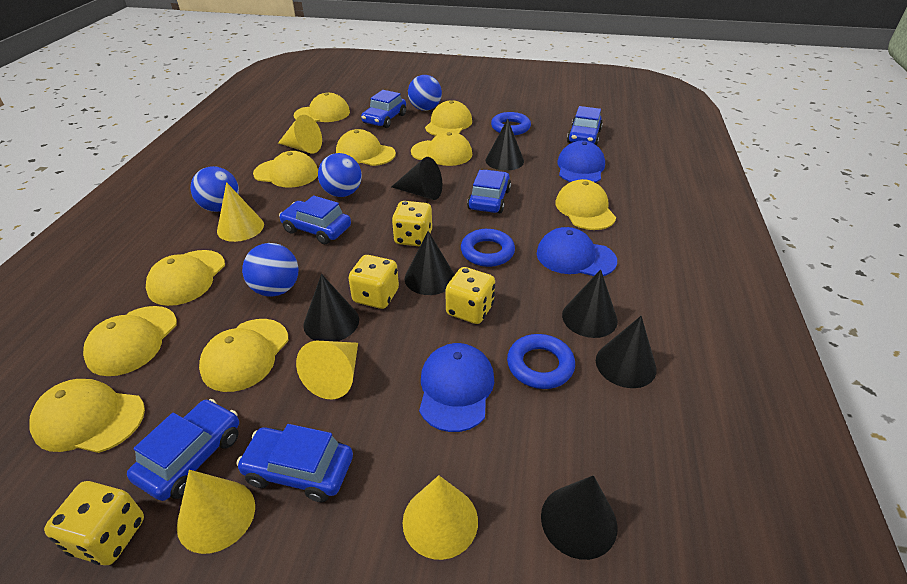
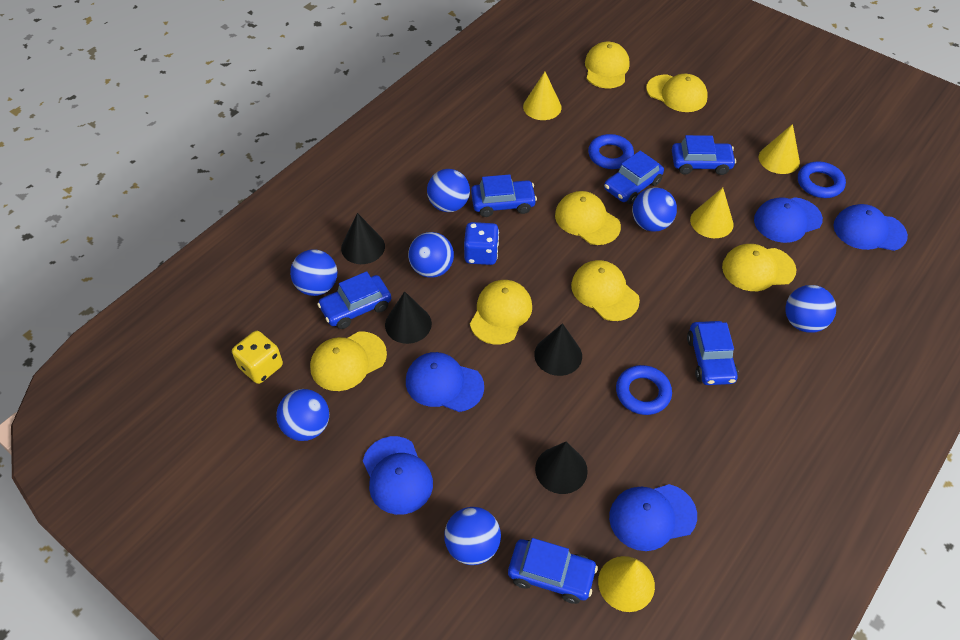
black cone: 7 -> 4
blue ball: 4 -> 7
blue cap: 3 -> 5
blue dice: 0 -> 1
yellow cap: 10 -> 7
yellow cone: 5 -> 4
yellow dice: 4 -> 1

